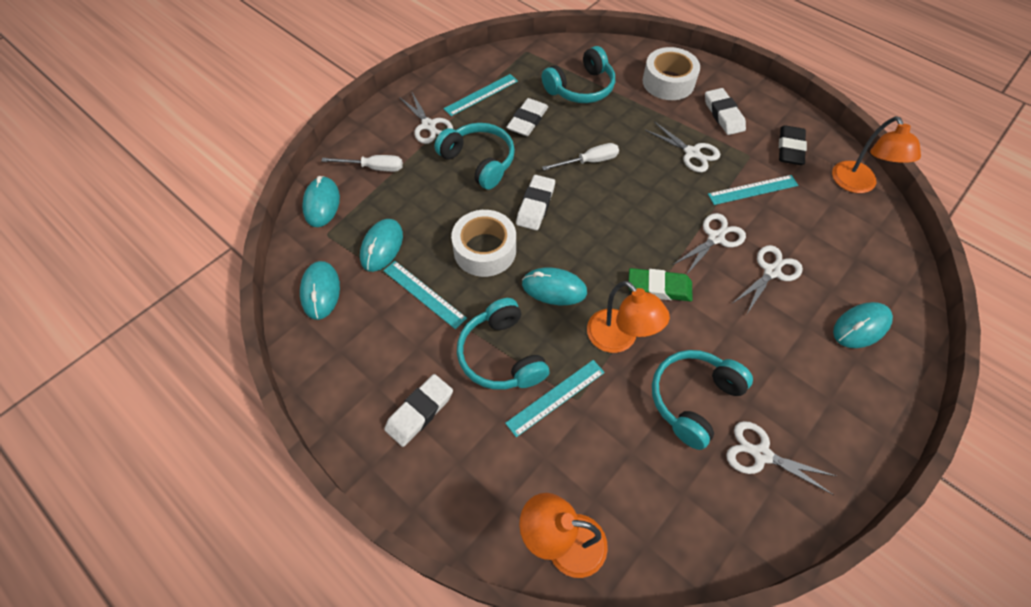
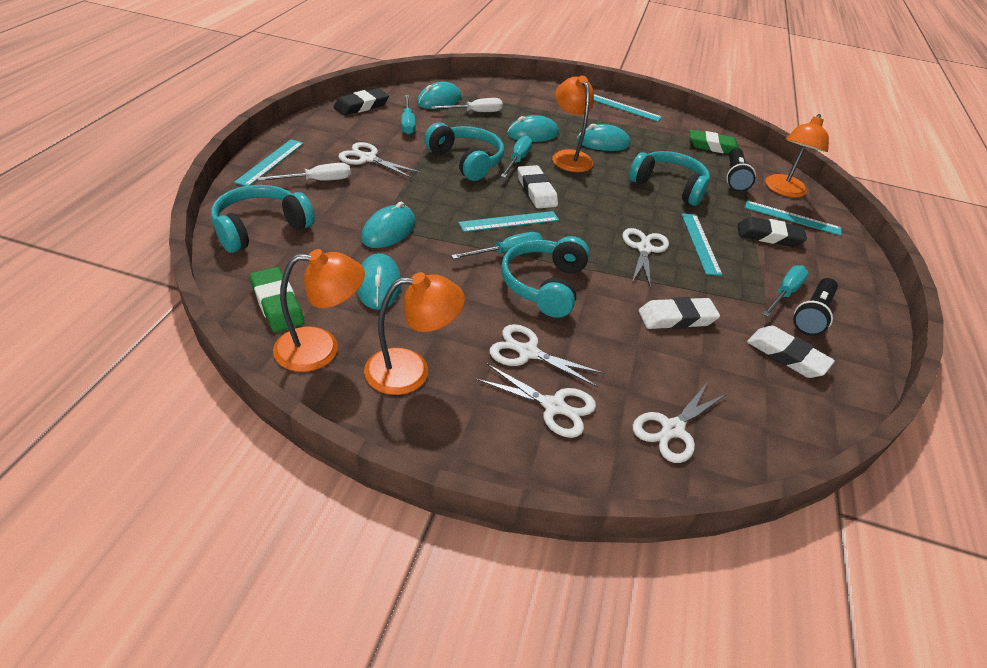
black eraser: 1 -> 2
black flashlight: 0 -> 2
green eraser: 1 -> 2
orange lamp: 3 -> 4
turquoise ruler: 4 -> 5
turquoise screwdriver: 0 -> 4
white eraser: 4 -> 3
white tape: 2 -> 0

